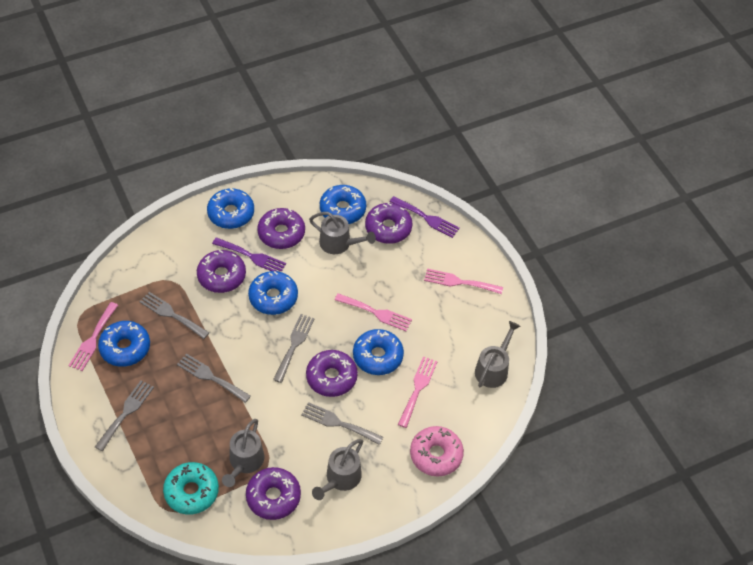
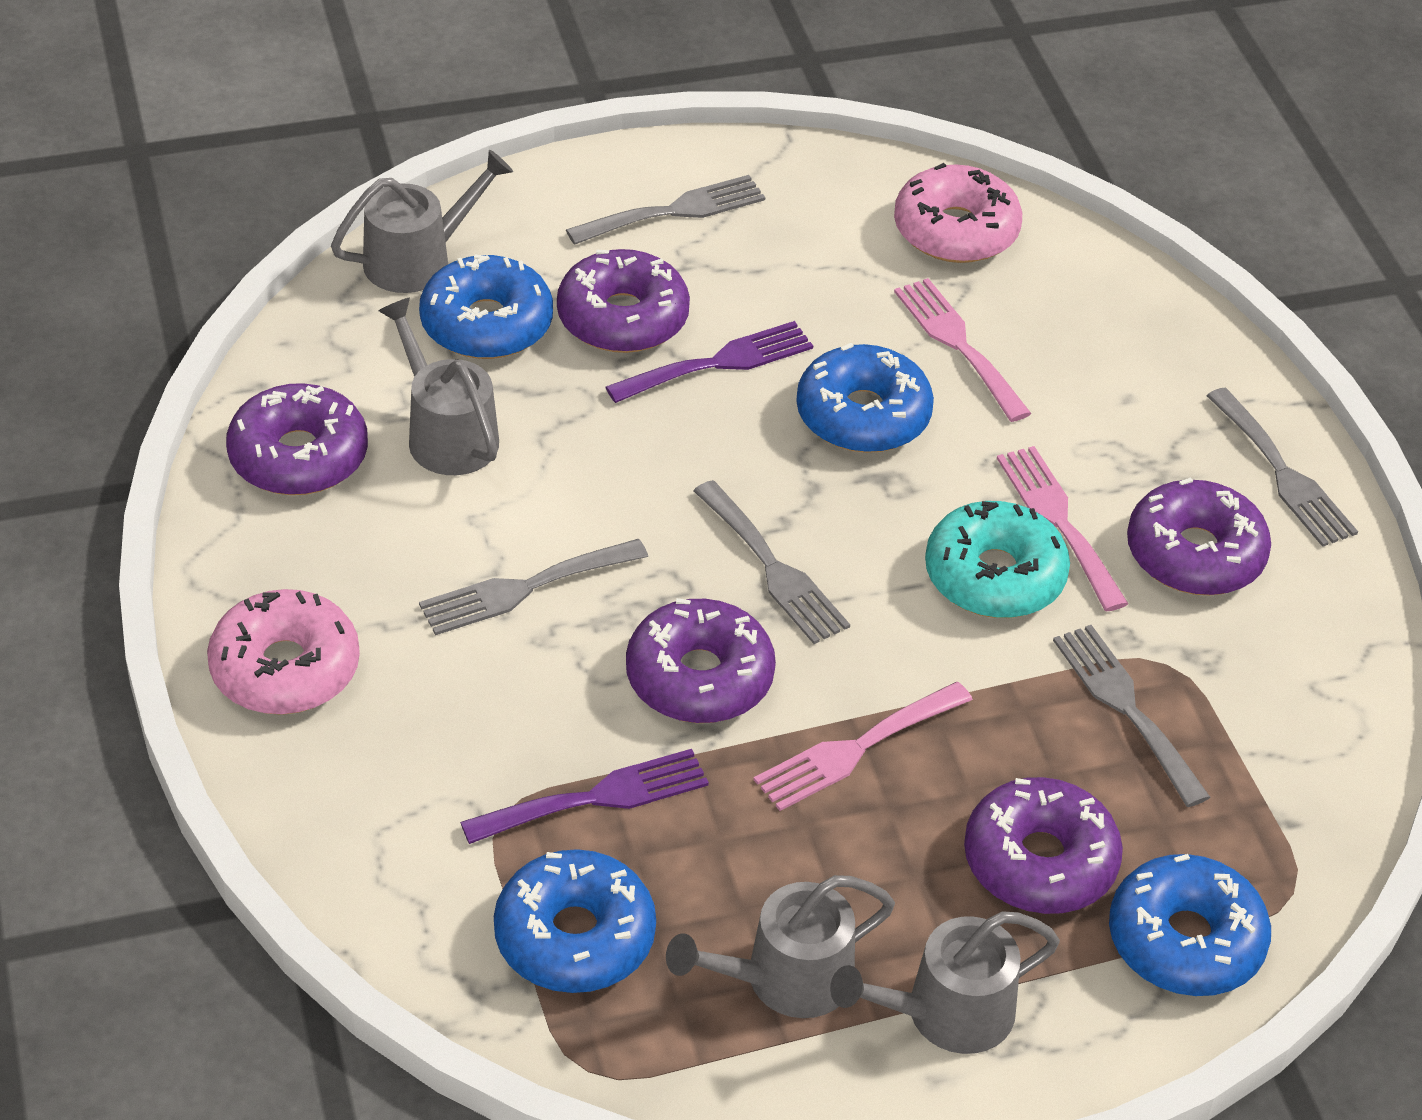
blue donut: 5 -> 4
pink donut: 1 -> 2
pink fork: 4 -> 3

